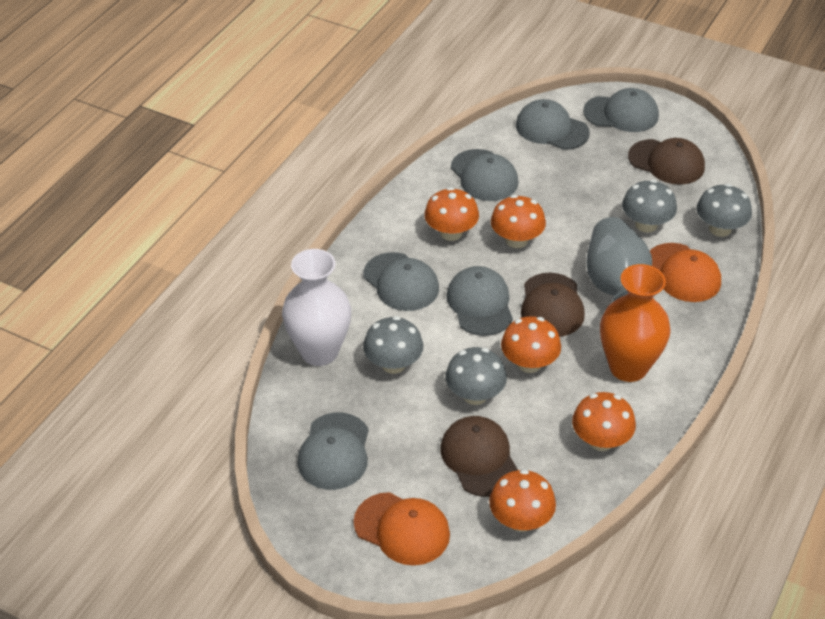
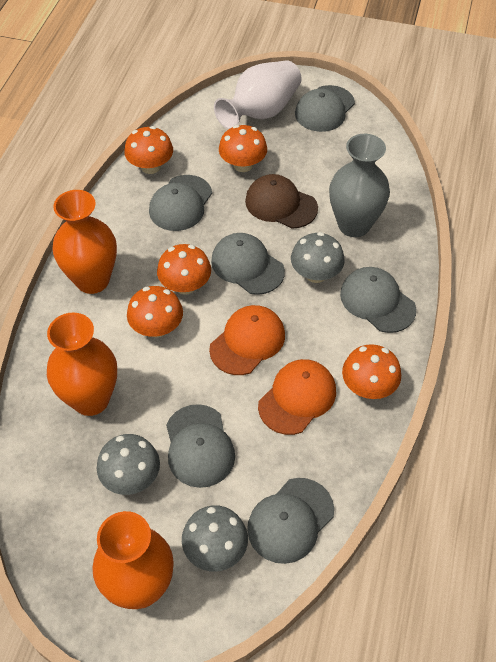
brown cap: 3 -> 1
grey mushroom: 4 -> 3
orange vase: 1 -> 3

